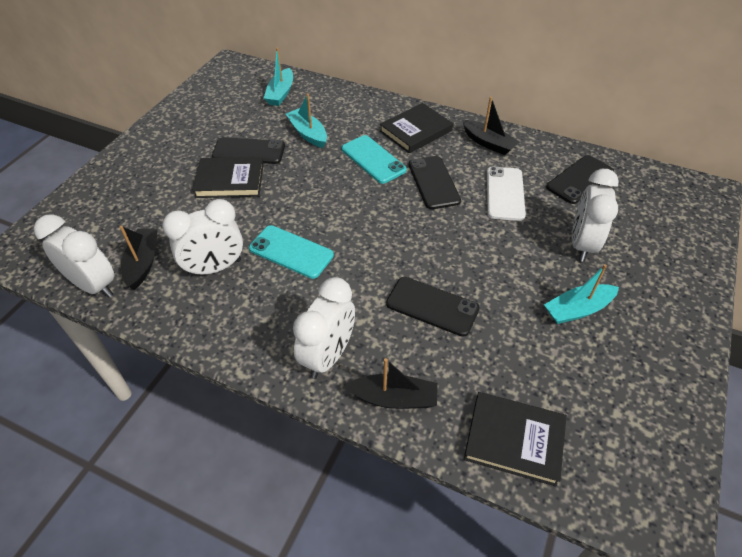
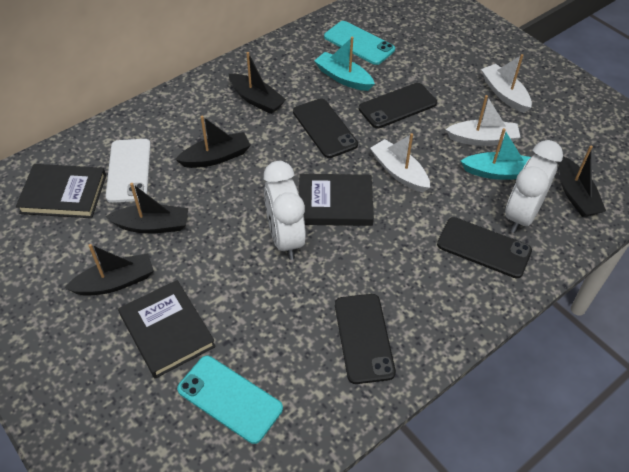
black boat: 3 -> 5
turquoise boat: 3 -> 2
white boat: 0 -> 3
white clock: 4 -> 2

